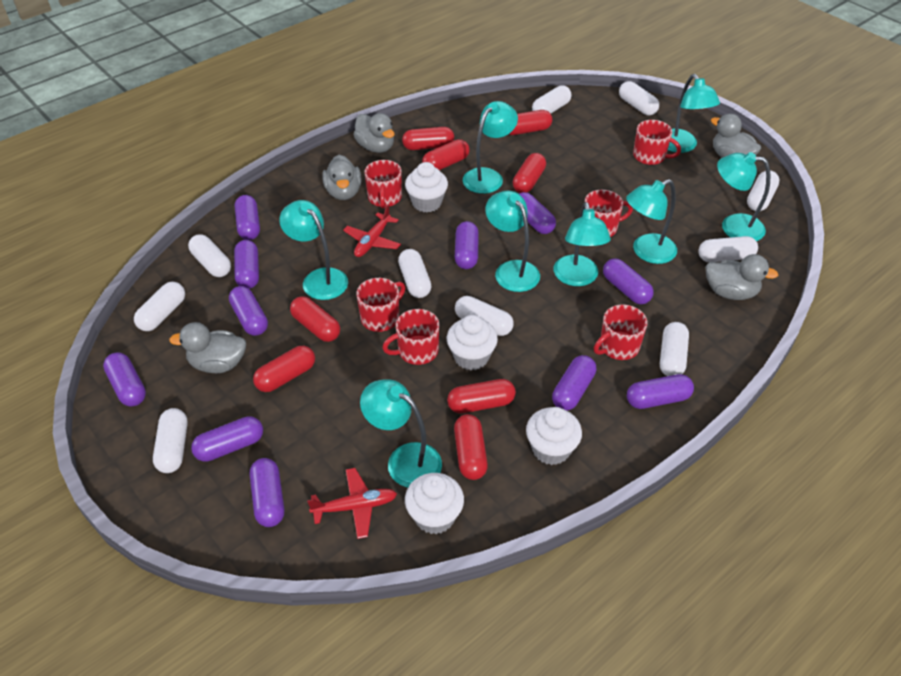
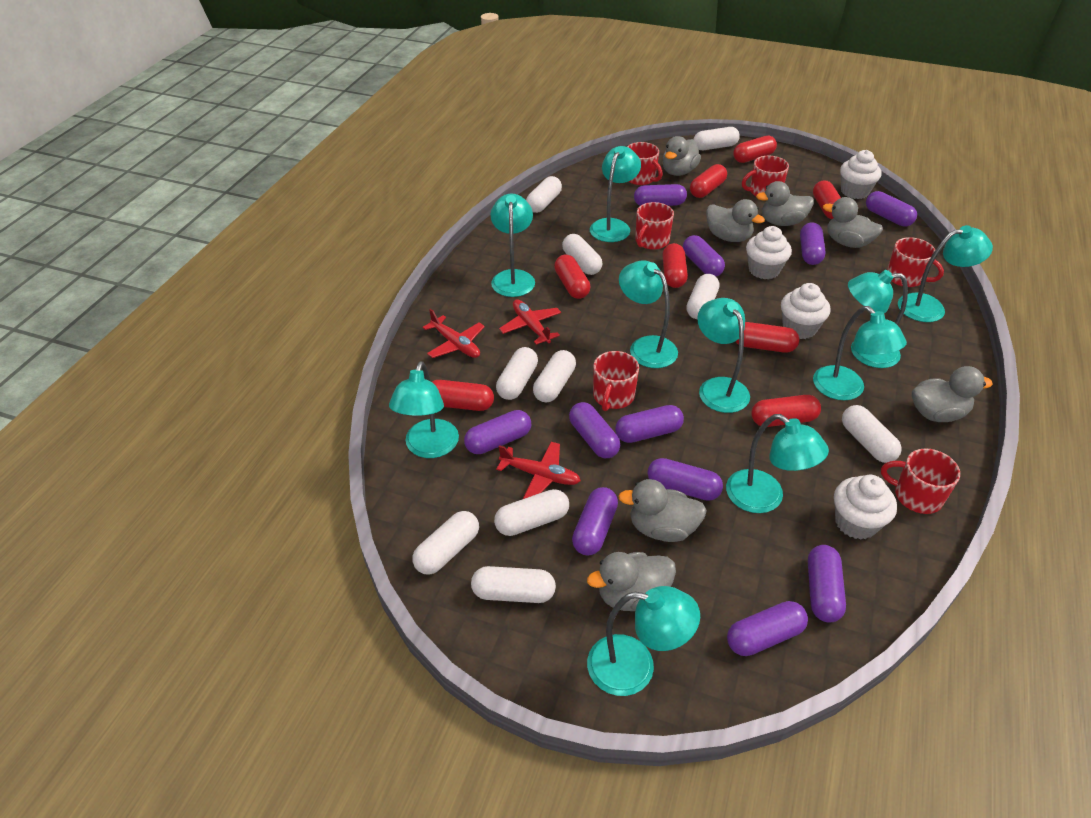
grey duck: 5 -> 7
red plane: 2 -> 3
turquoise lamp: 8 -> 10

